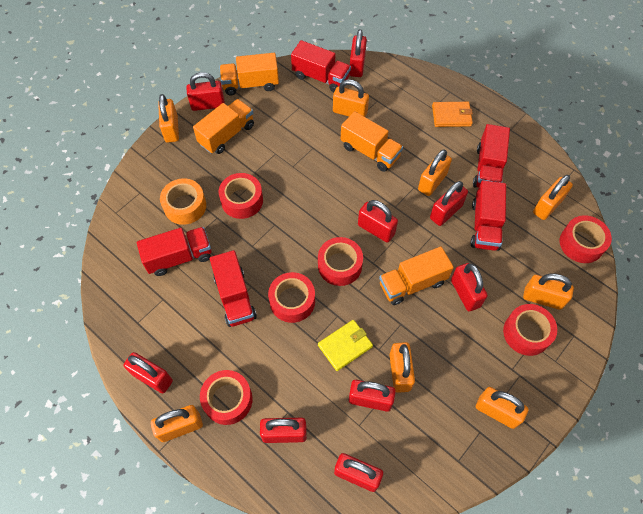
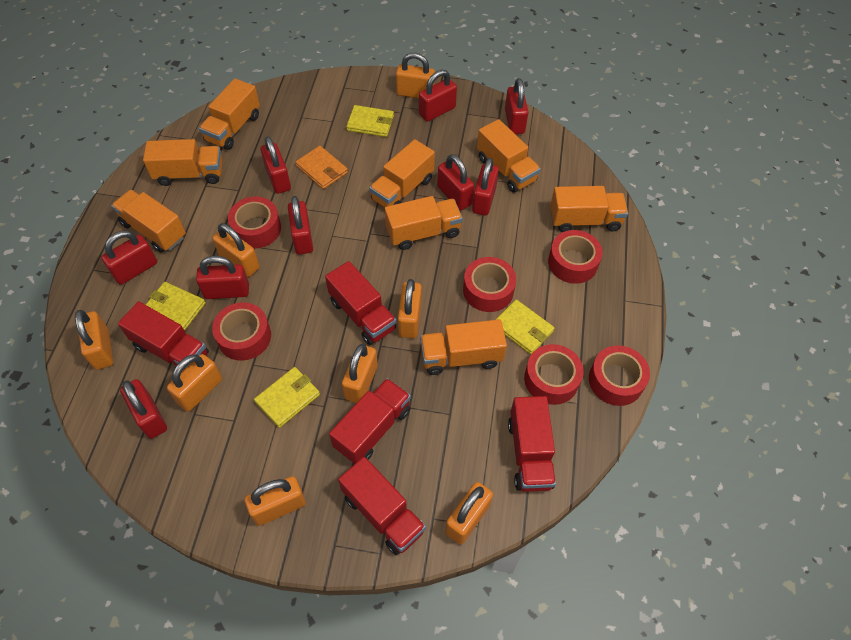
orange tape: 1 -> 0
orange truck: 4 -> 8
yellow wallet: 1 -> 4

